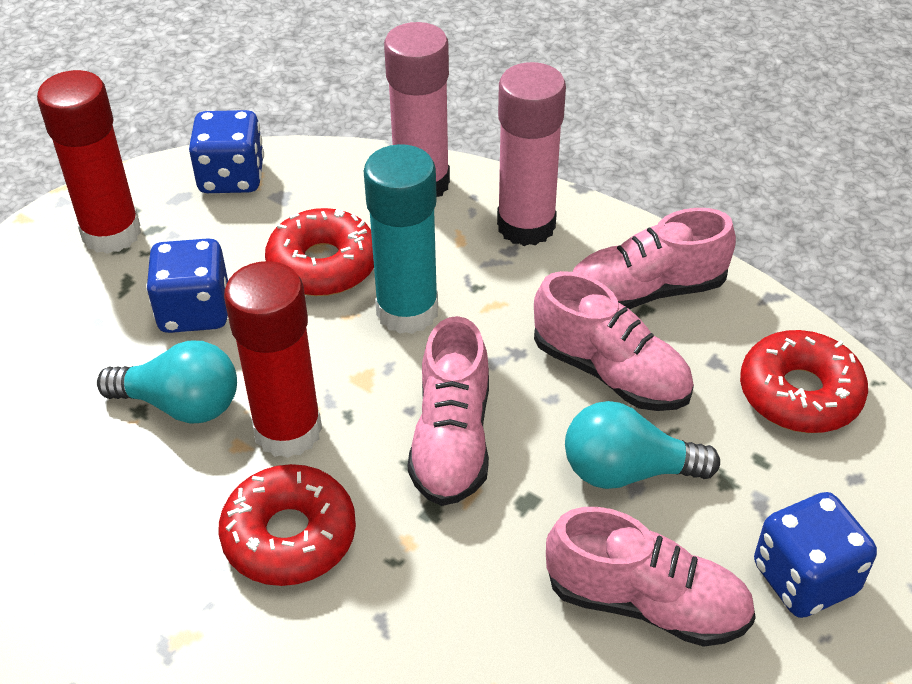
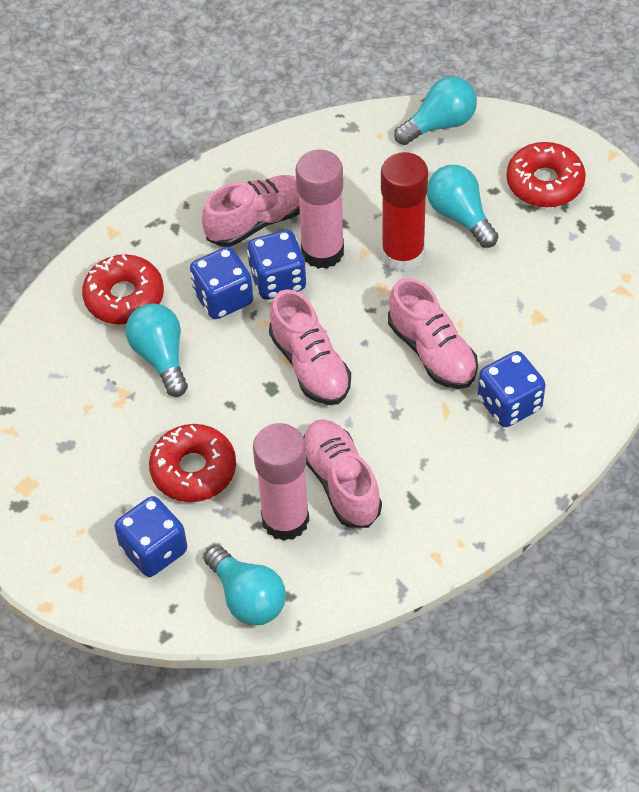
blue dice: 3 -> 4
red glue stick: 2 -> 1
turquoise glue stick: 1 -> 0
turquoise light bulb: 2 -> 4

